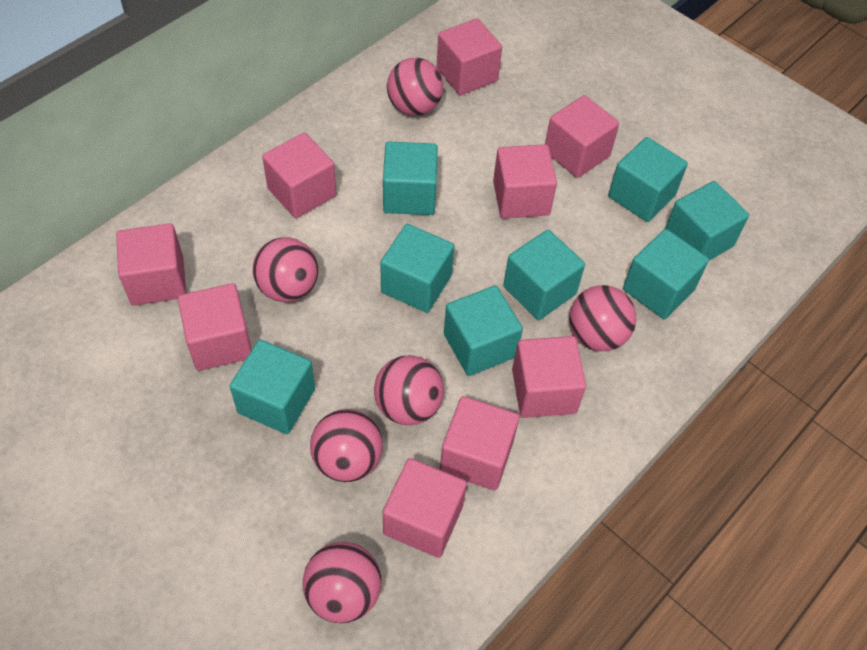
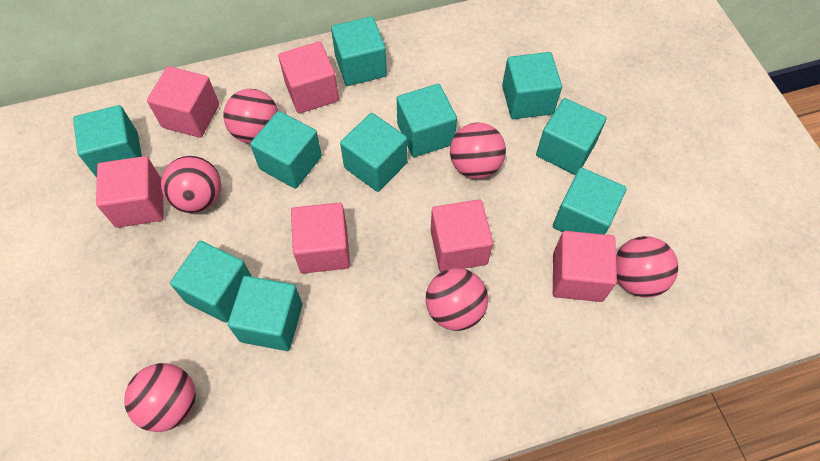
pink cube: 9 -> 6
turquoise cube: 8 -> 10

